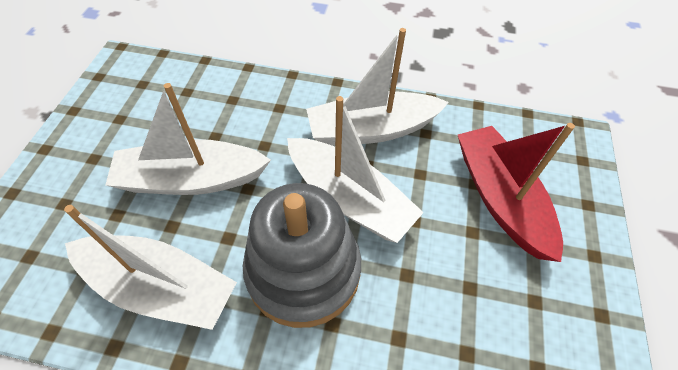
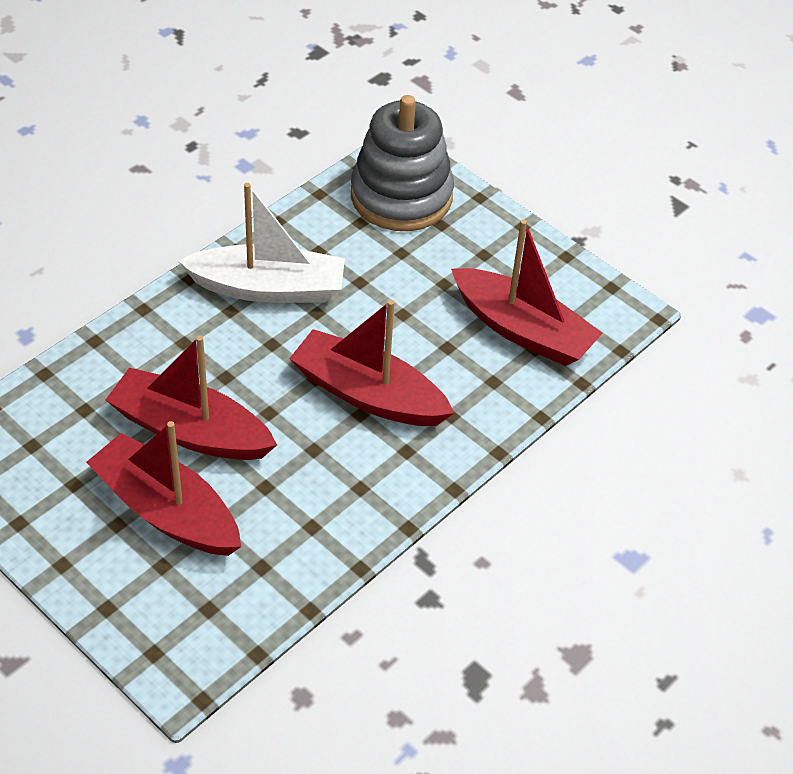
red boat: 1 -> 4
white boat: 4 -> 1

